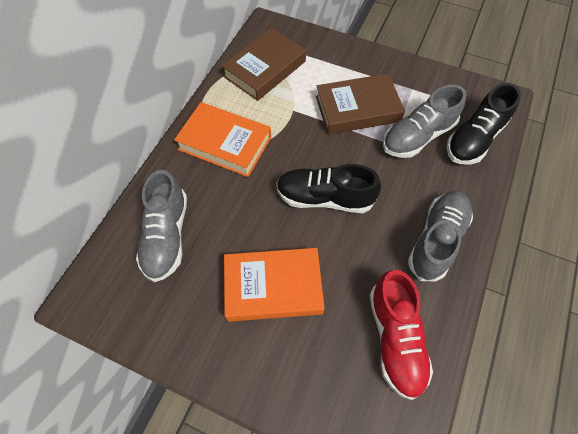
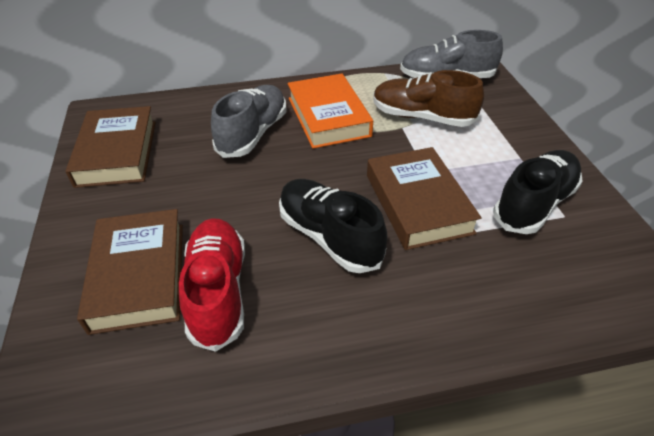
brown book: 2 -> 3
brown shoe: 0 -> 1
grey shoe: 3 -> 2
orange book: 2 -> 1

